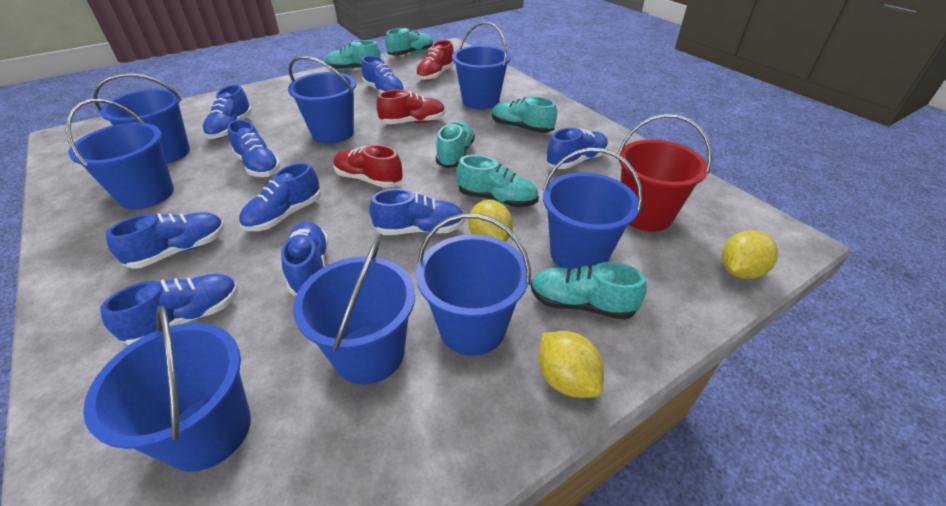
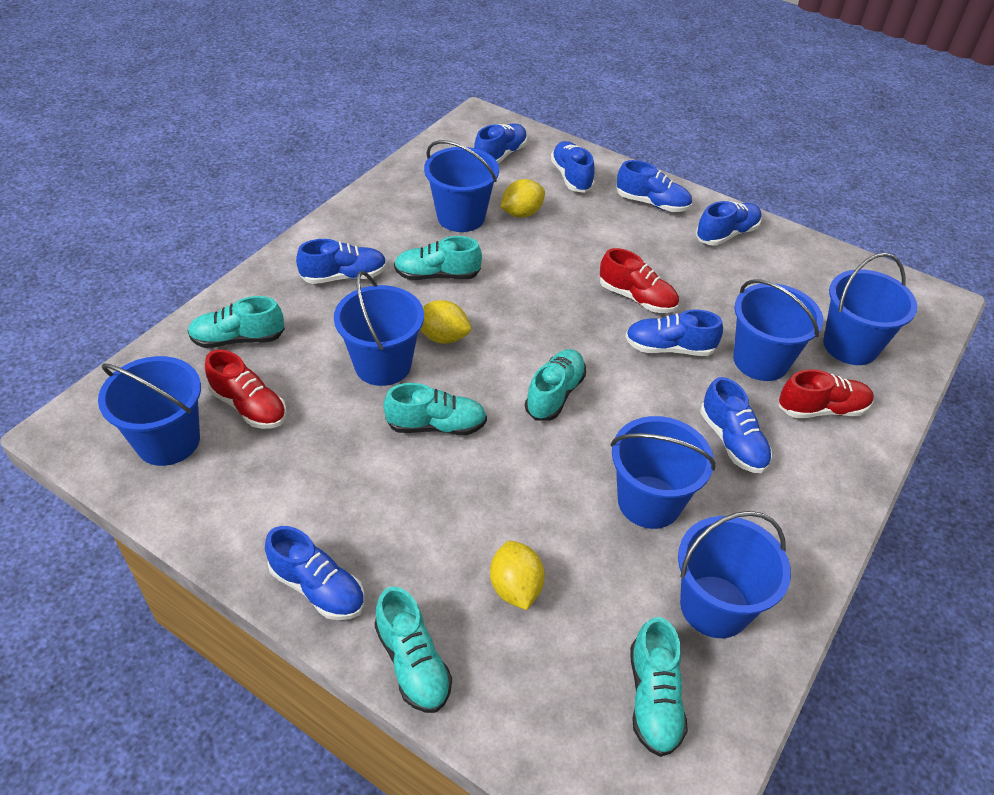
blue bucket: 8 -> 7
blue shoe: 9 -> 8
red bucket: 1 -> 0

